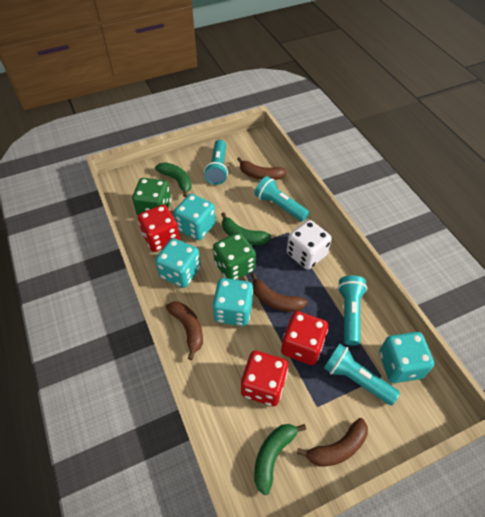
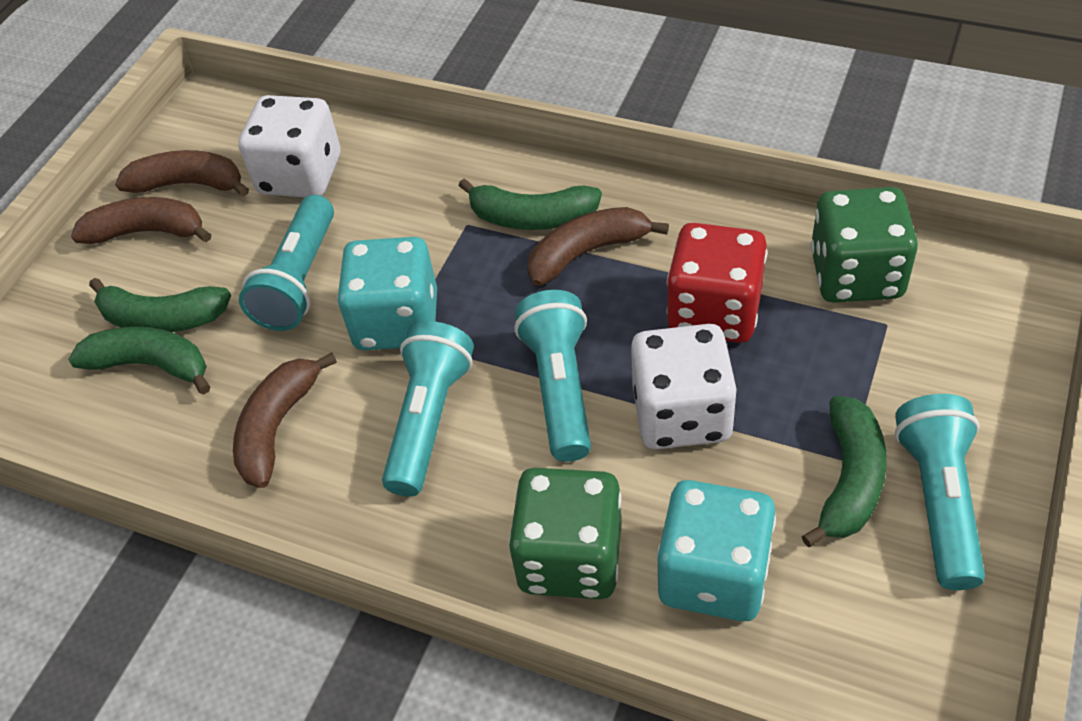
green banana: 3 -> 4
red dice: 3 -> 1
turquoise dice: 4 -> 2
white dice: 1 -> 2

